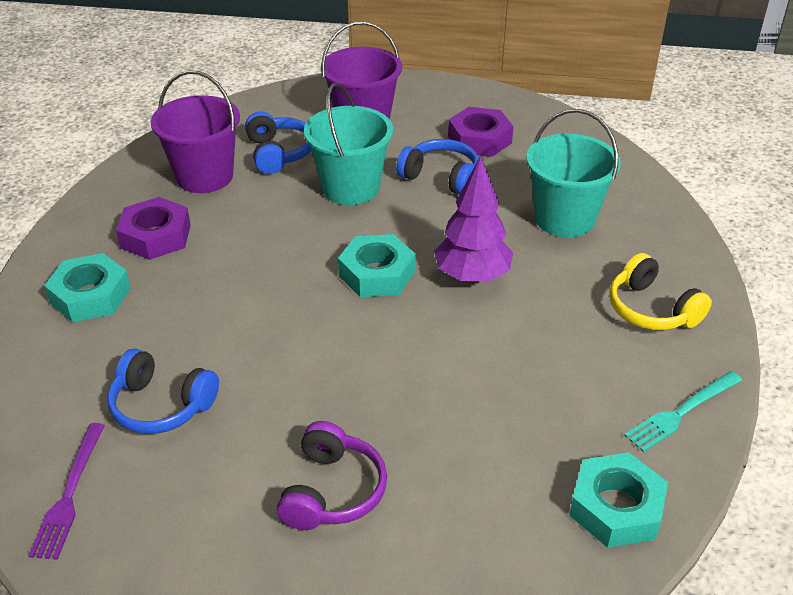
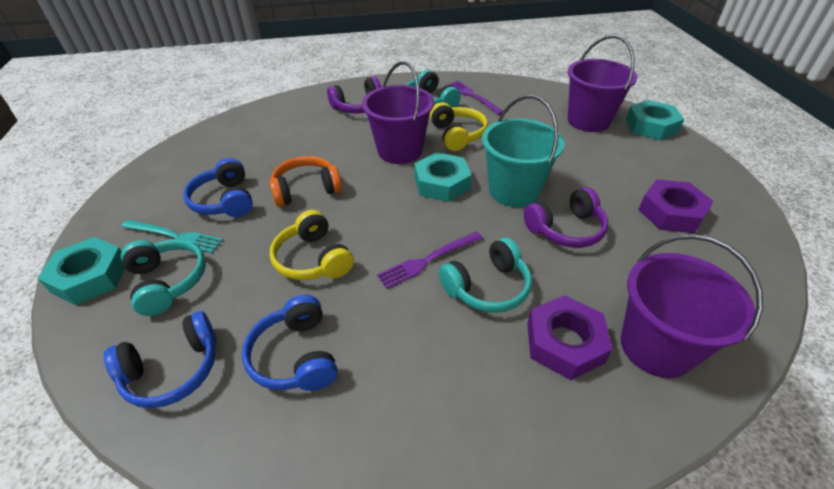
orange headphones: 0 -> 1
purple bucket: 2 -> 3
purple fork: 1 -> 2
purple headphones: 1 -> 2
purple tree: 1 -> 0
turquoise bucket: 2 -> 1
turquoise headphones: 0 -> 3
yellow headphones: 1 -> 2

